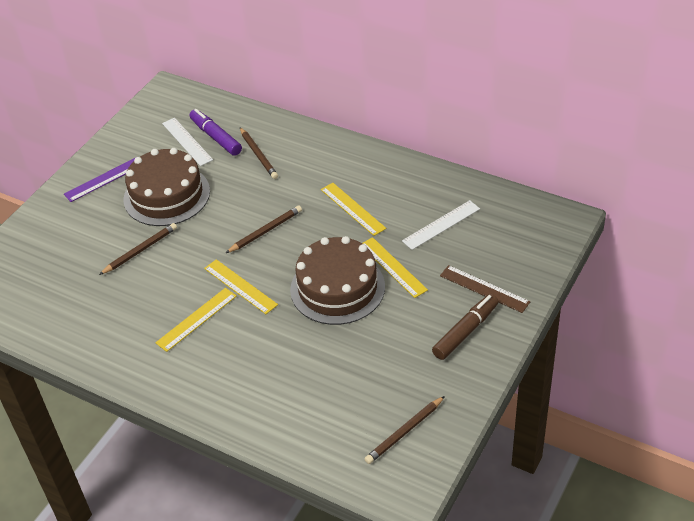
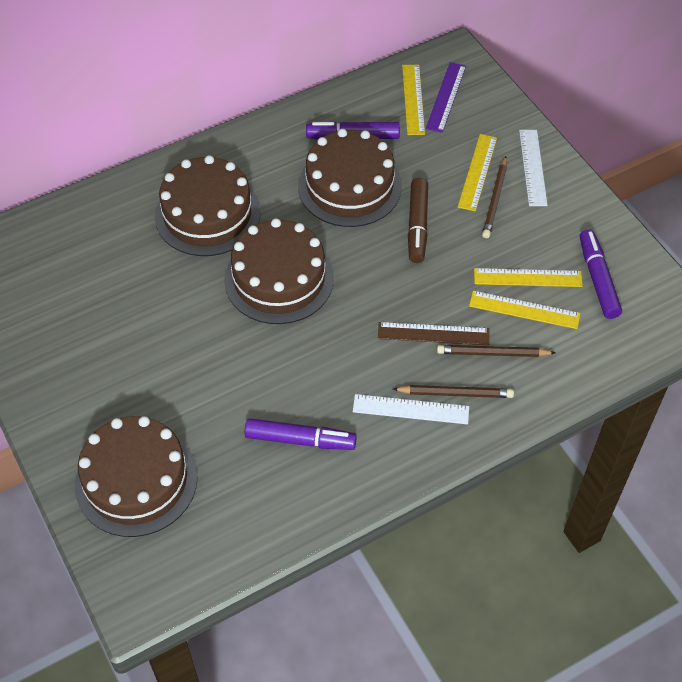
brown cake: 2 -> 4
brown pencil: 4 -> 3
purple marker: 1 -> 3

